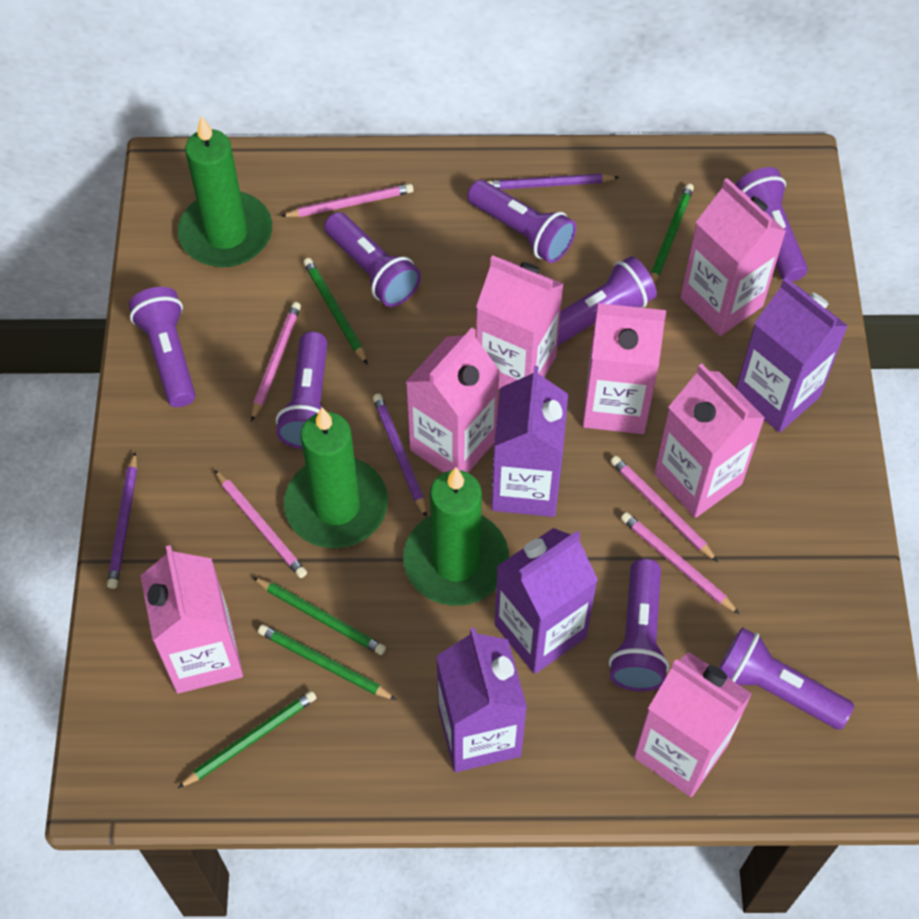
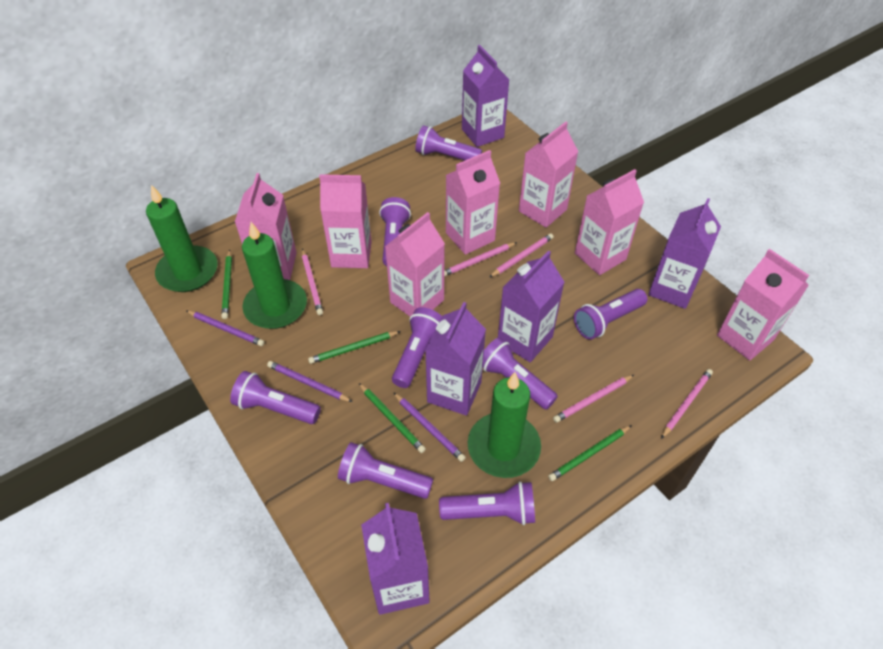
green pencil: 5 -> 4
purple carton: 4 -> 5

